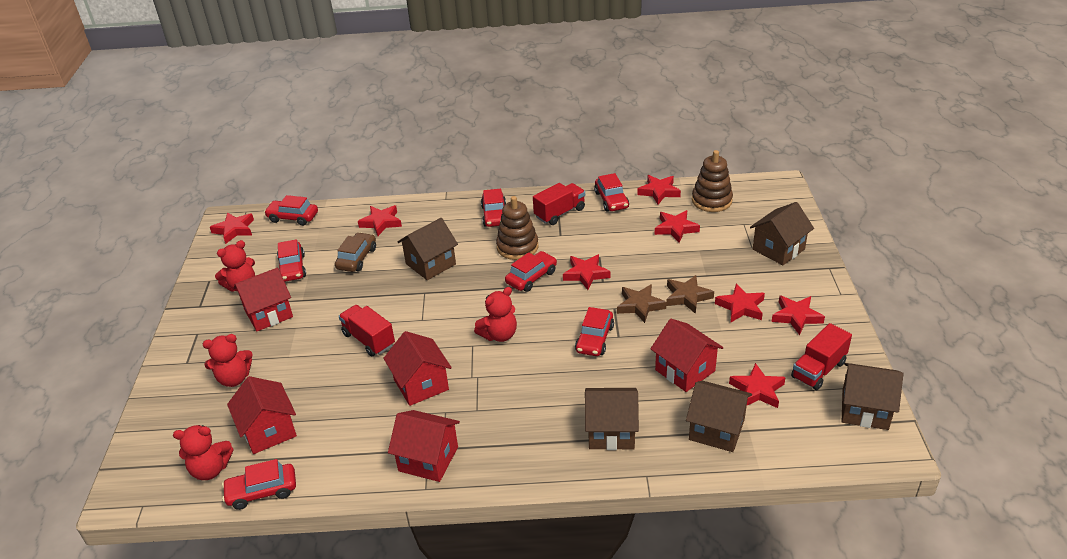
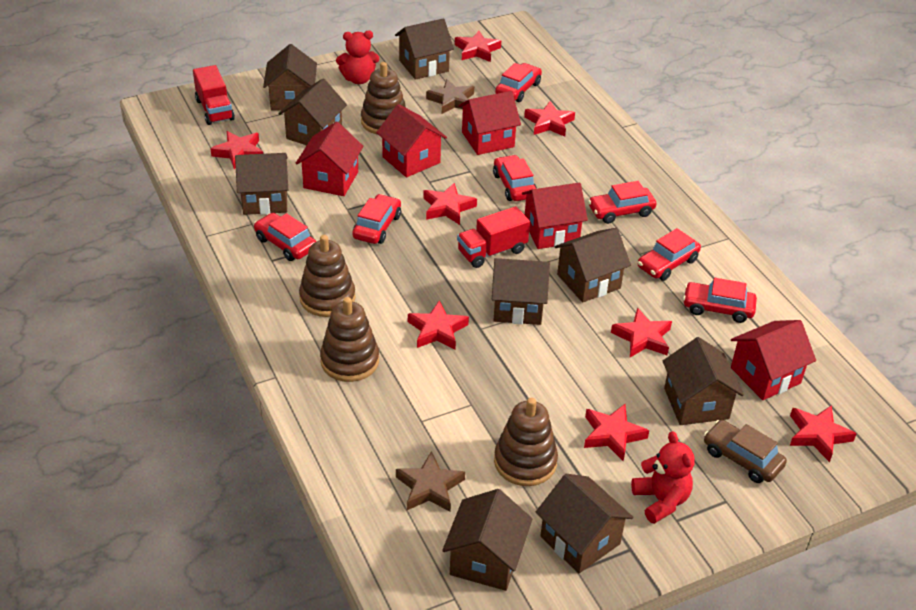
brown house: 5 -> 9
brown stacking toy: 2 -> 4
red teddy bear: 4 -> 2
red truck: 3 -> 2

